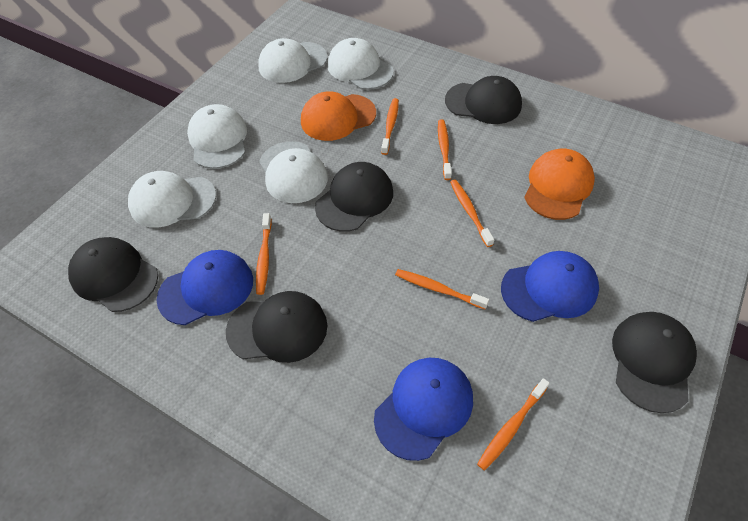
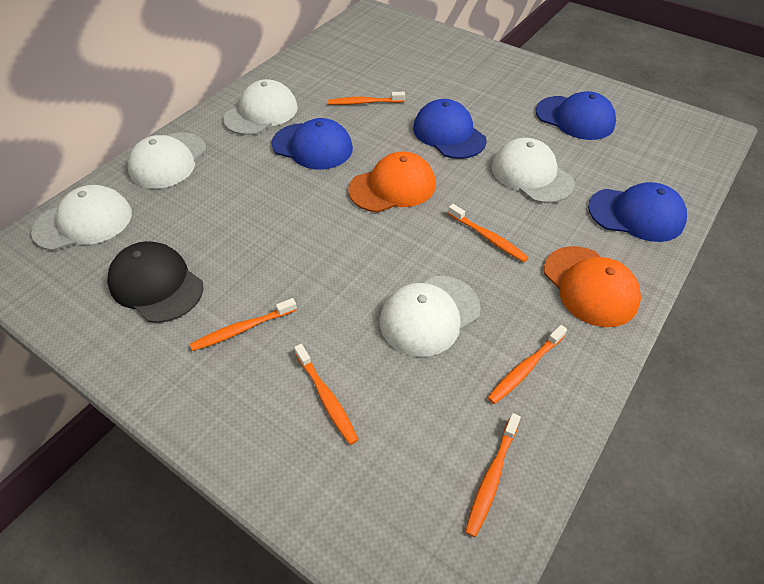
black cap: 5 -> 1
blue cap: 3 -> 4

